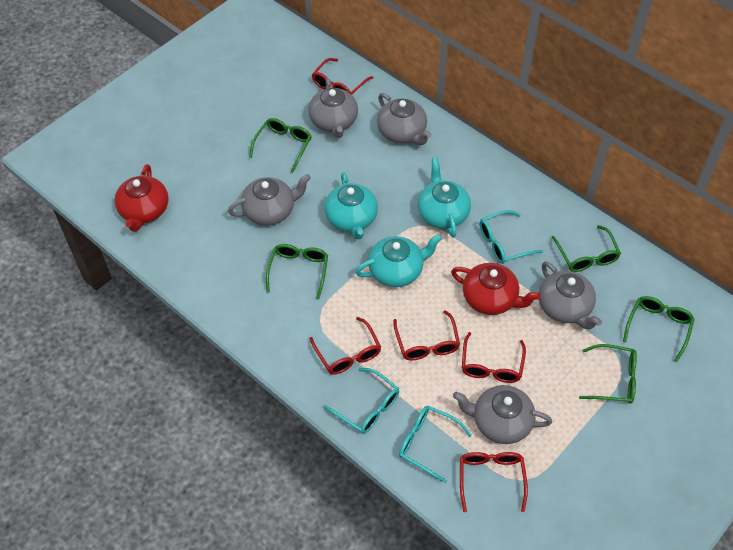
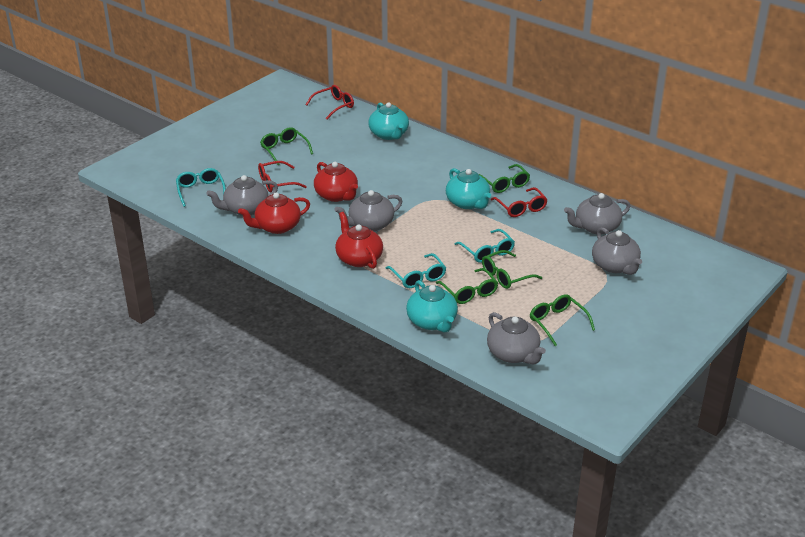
red glasses: 5 -> 3
red teapot: 2 -> 3

